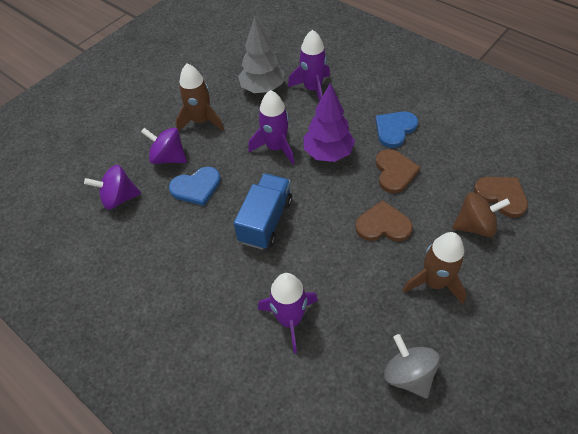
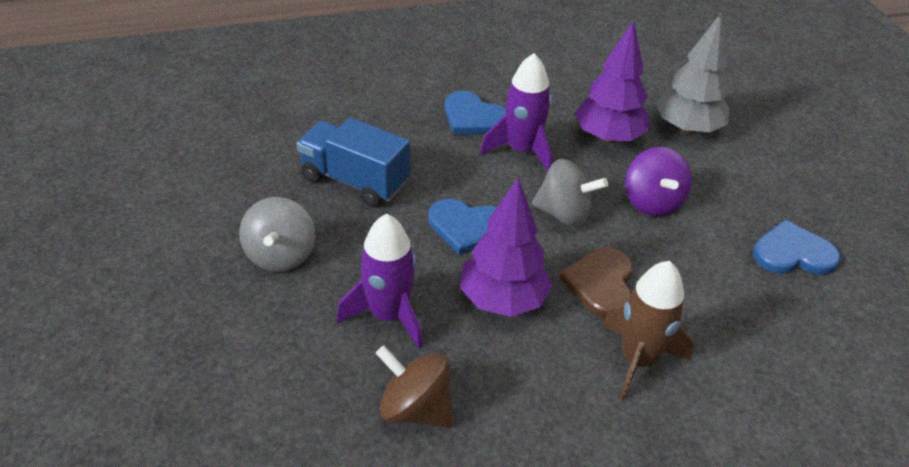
blue heart: 2 -> 3
brown heart: 3 -> 1
brown rocket: 2 -> 1
grey spinning top: 1 -> 2
purple rocket: 3 -> 2
purple spinning top: 2 -> 1
purple tree: 1 -> 2

